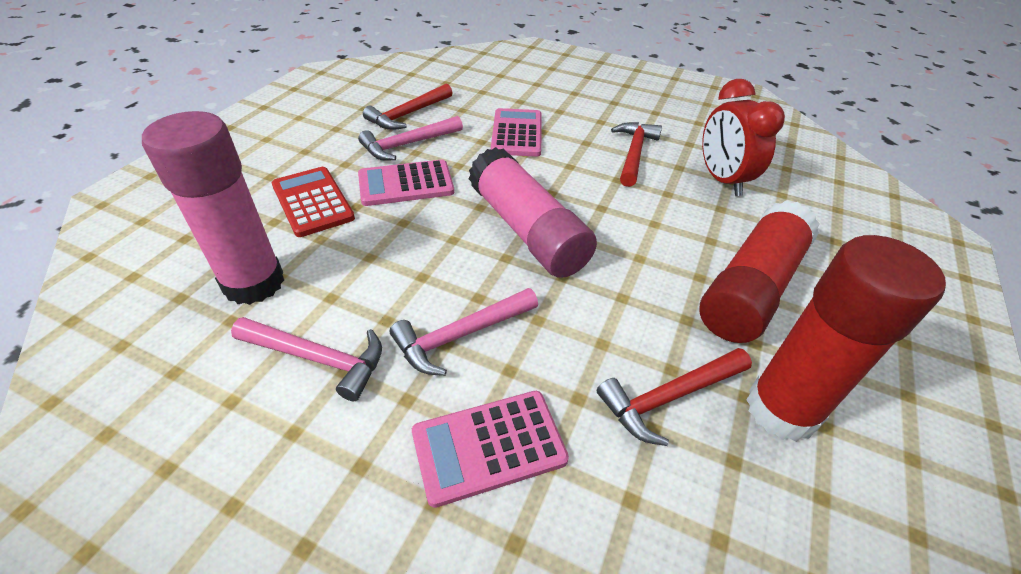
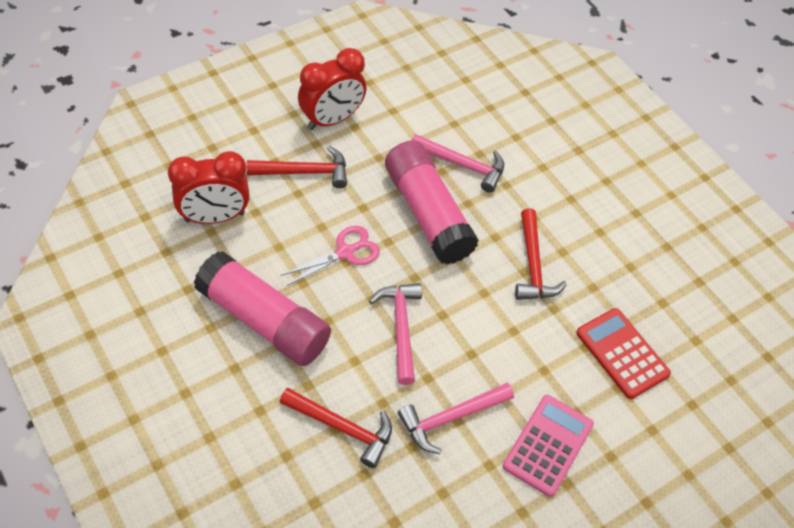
pink calculator: 3 -> 1
pink scissors: 0 -> 1
red clock: 1 -> 2
red glue stick: 2 -> 0

